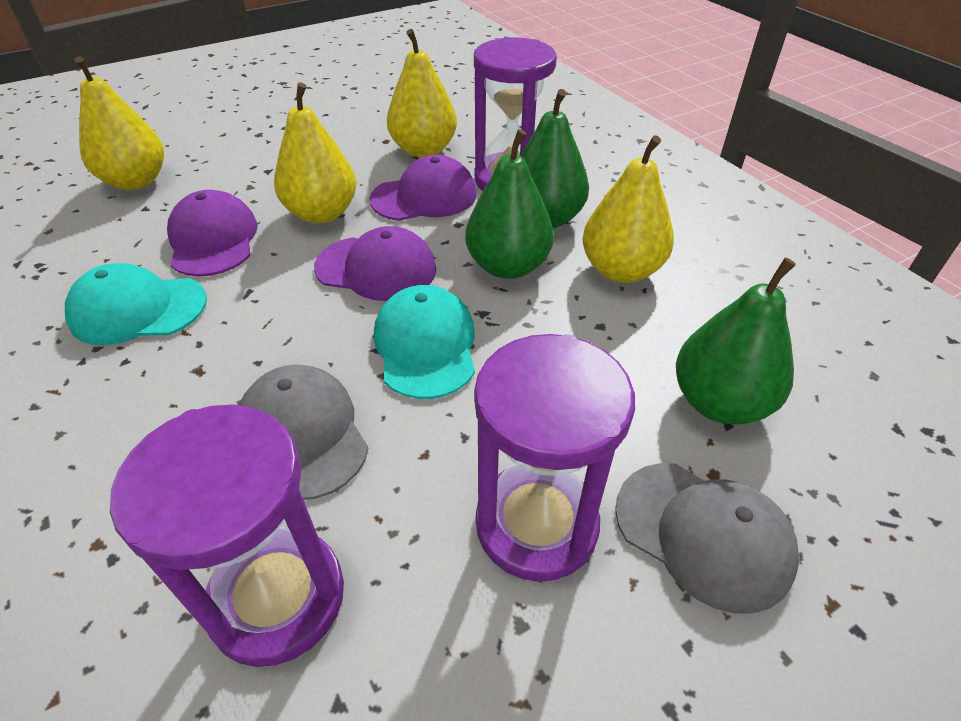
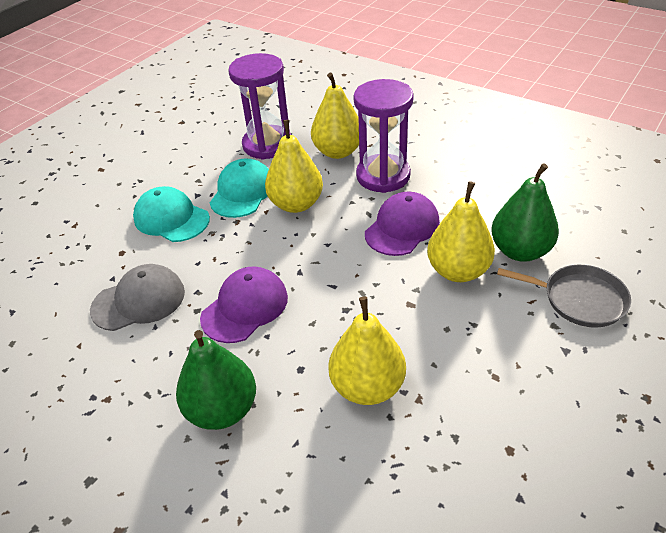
green pear: 3 -> 2
grey cap: 2 -> 1
grey pan: 0 -> 1
purple cap: 3 -> 2
purple hourglass: 3 -> 2

